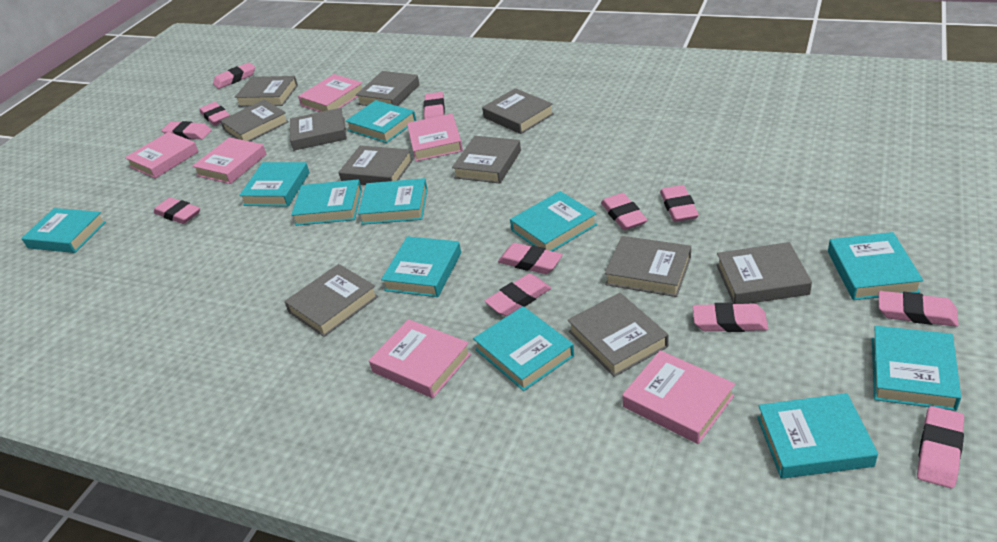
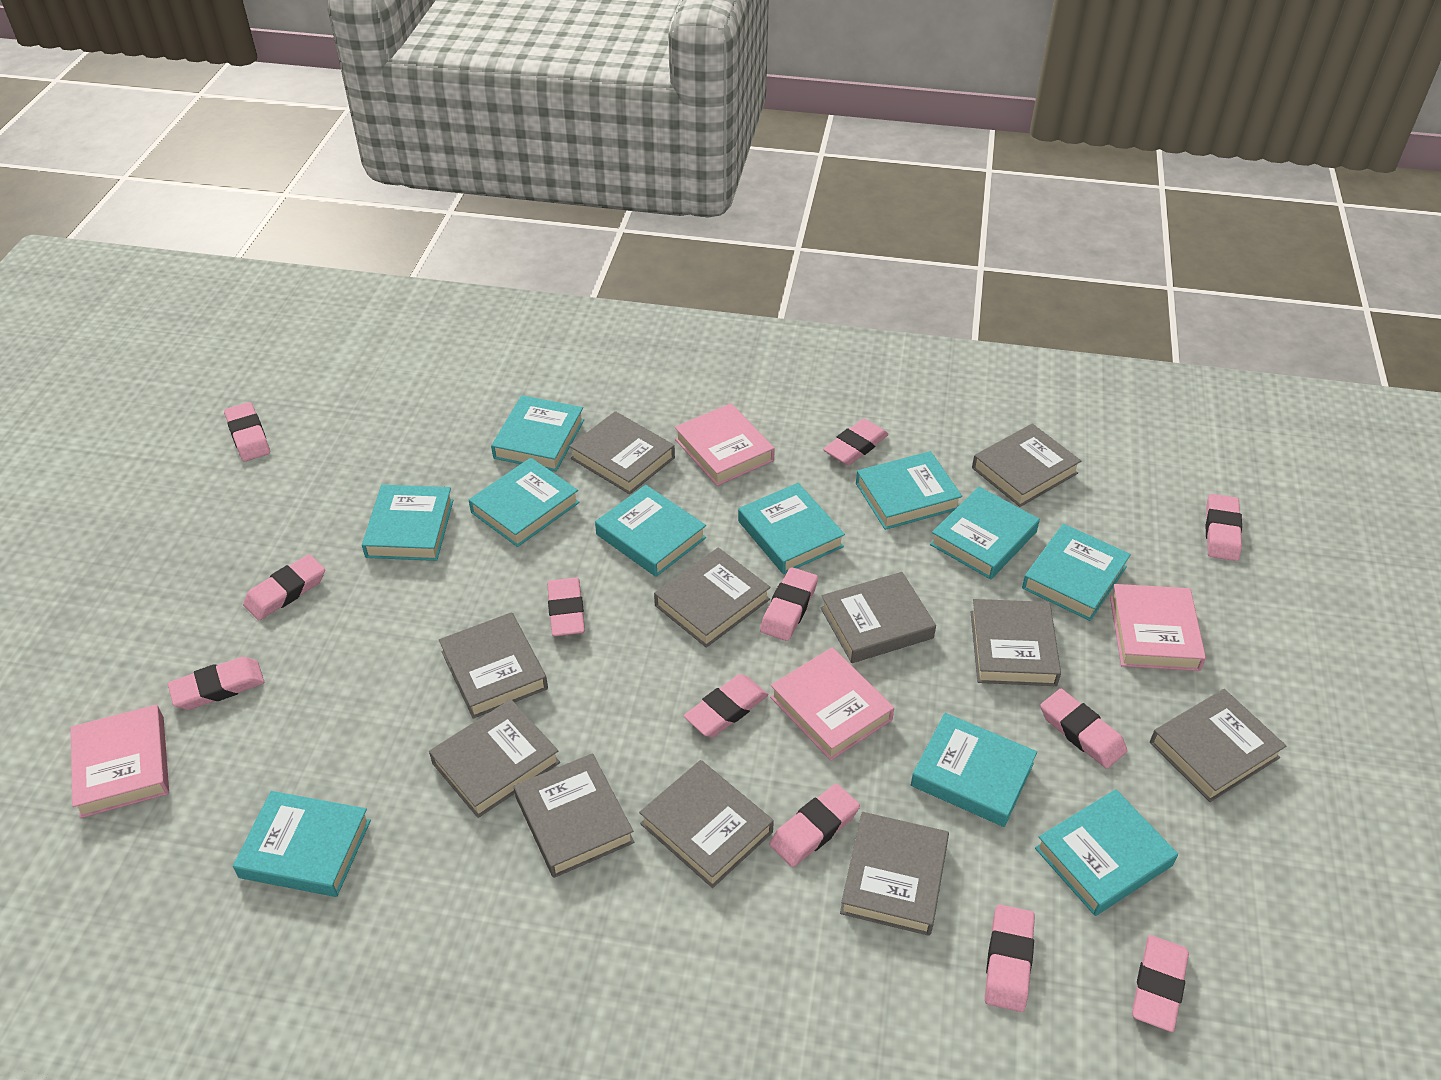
pink book: 6 -> 4

